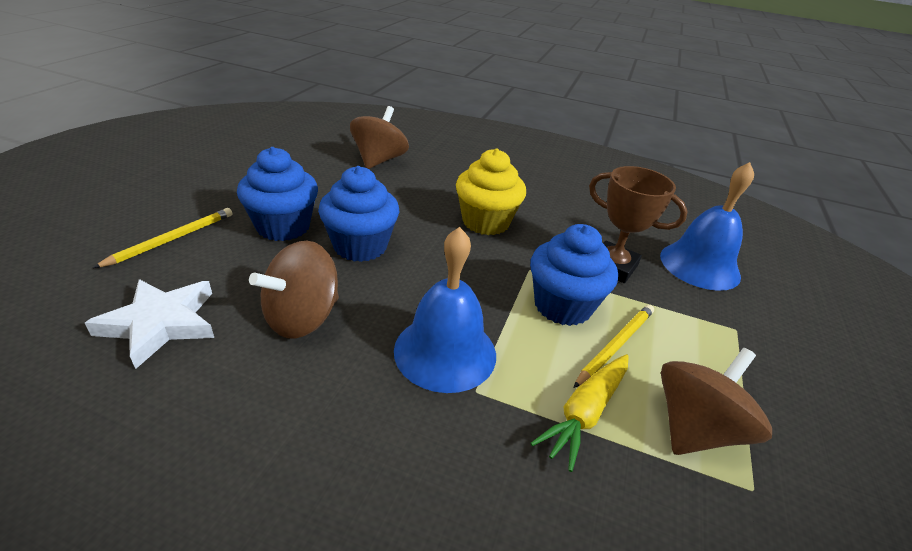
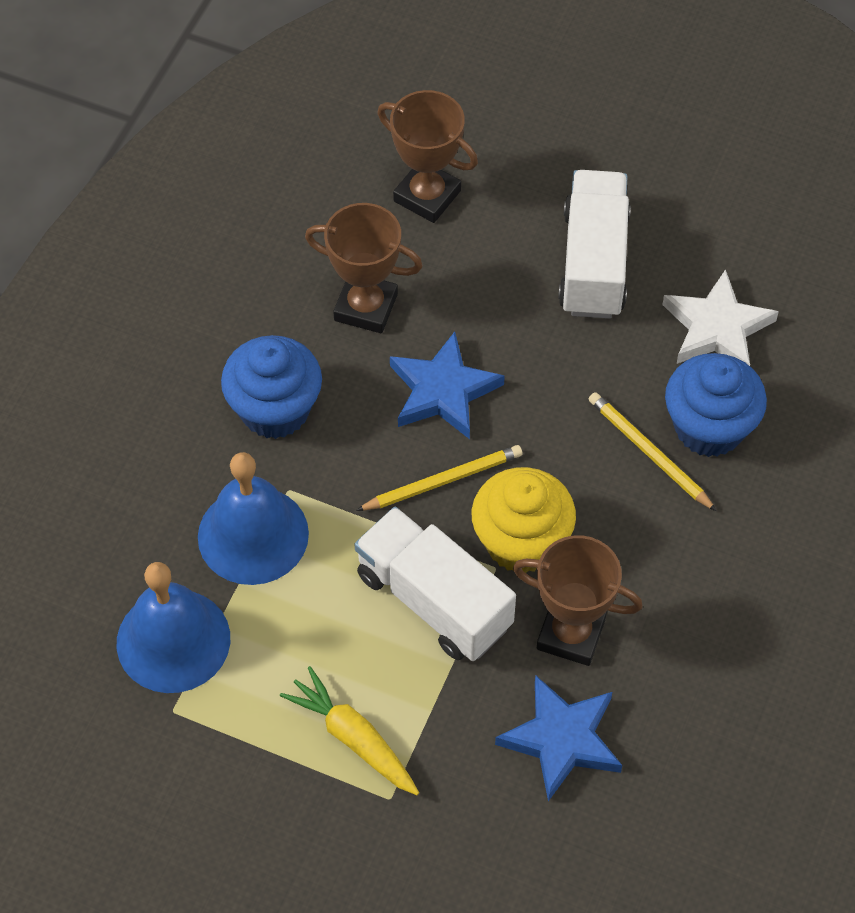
blue cupcake: 3 -> 2
blue star: 0 -> 2
brown spinning top: 3 -> 0
brown trophy: 1 -> 3
white truck: 0 -> 2

